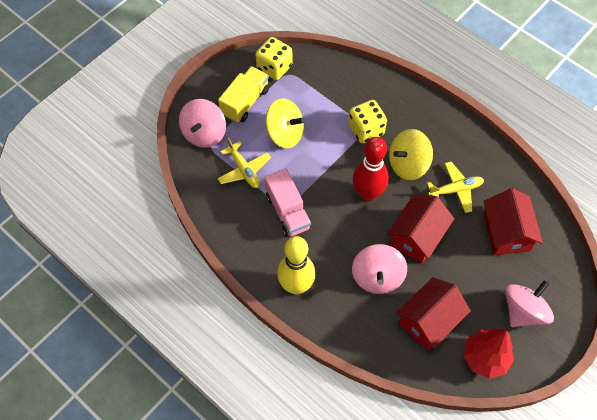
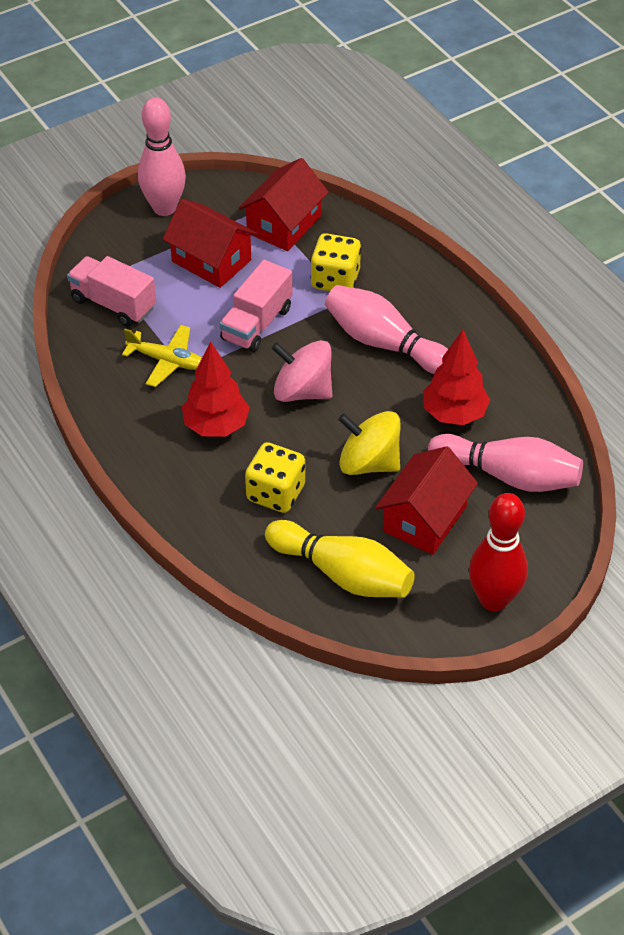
pink bowling pin: 0 -> 3
pink spinning top: 3 -> 1
pink truck: 1 -> 2
red tree: 1 -> 2
yellow plane: 2 -> 1
yellow spinning top: 2 -> 1
yellow truck: 1 -> 0

